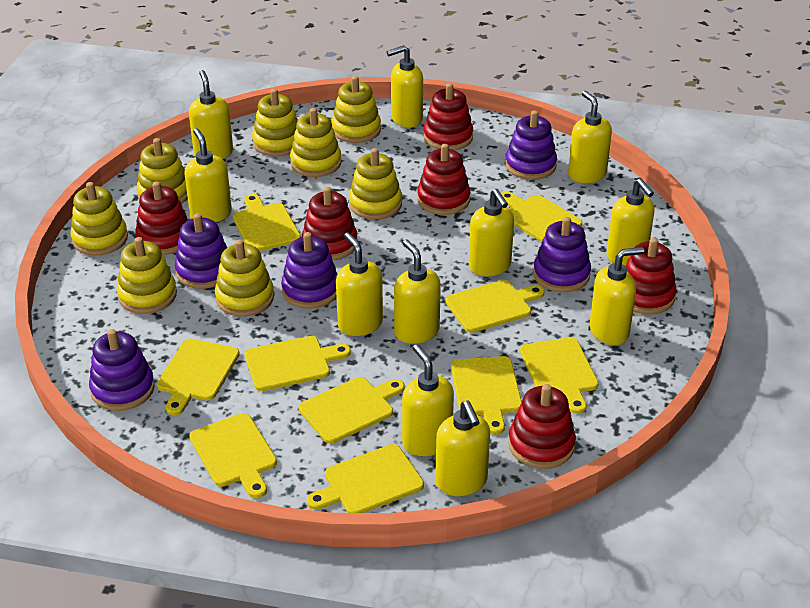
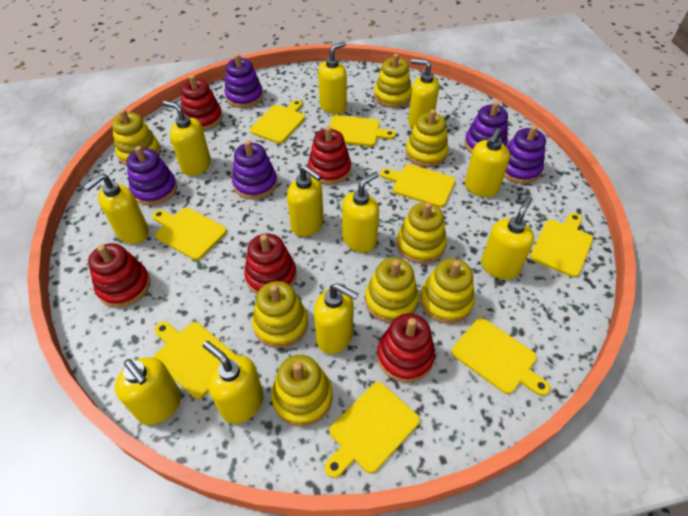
red stacking toy: 6 -> 5
yellow cutting board: 10 -> 8

